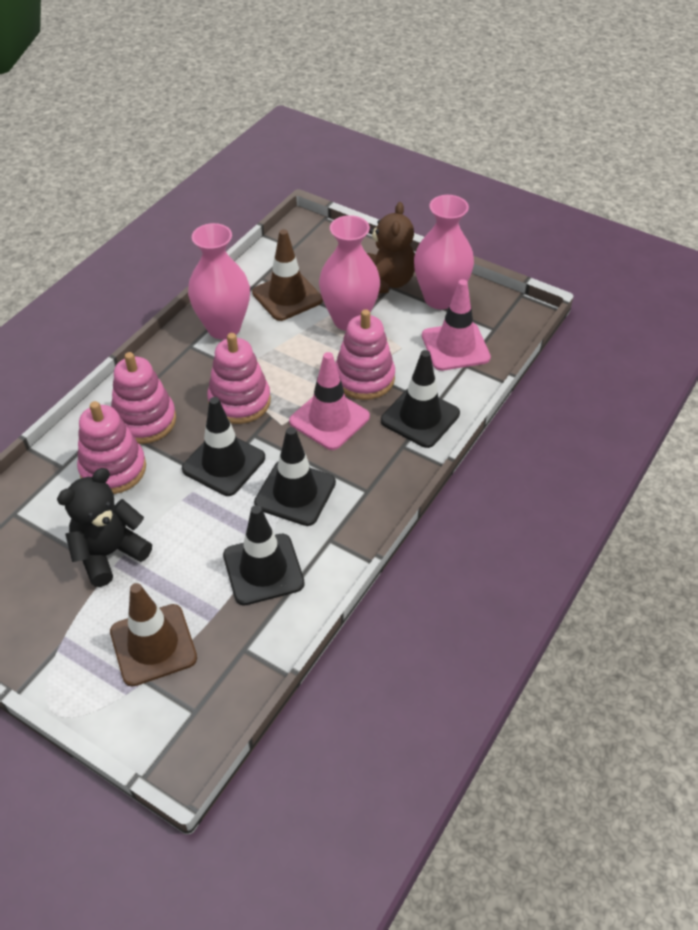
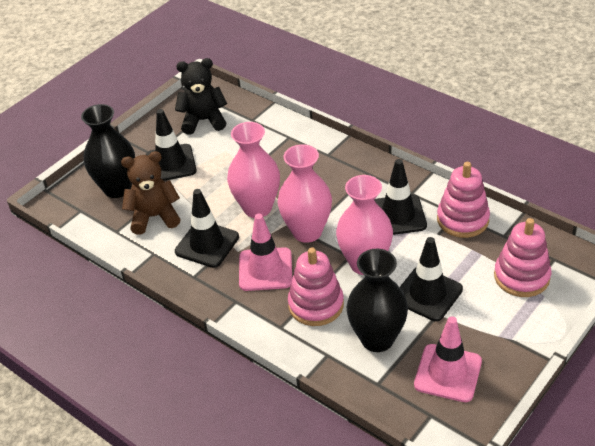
black vase: 0 -> 2
brown traffic cone: 2 -> 0
pink stacking toy: 4 -> 3

